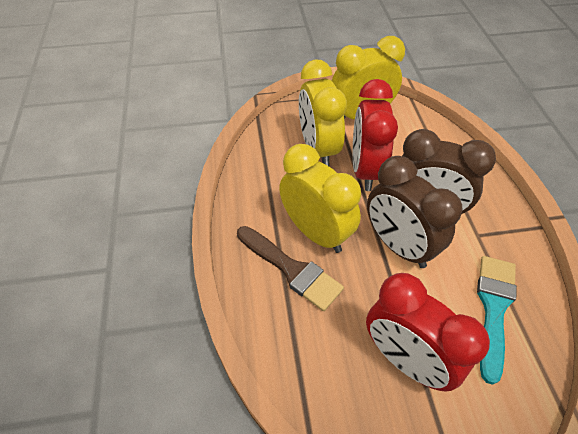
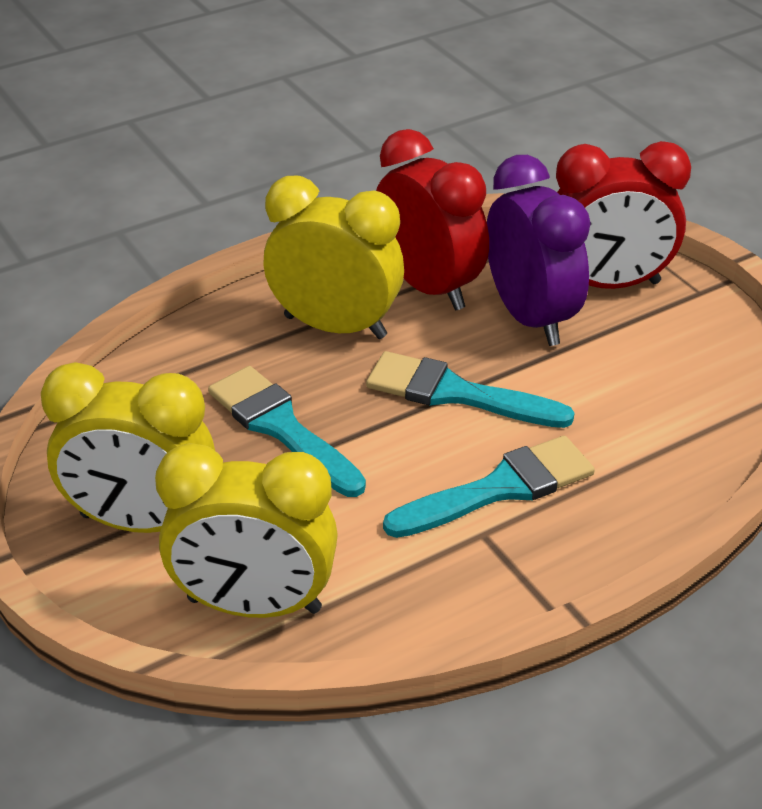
brown brush: 1 -> 0
brown clock: 2 -> 0
purple clock: 0 -> 1
turquoise brush: 1 -> 3

